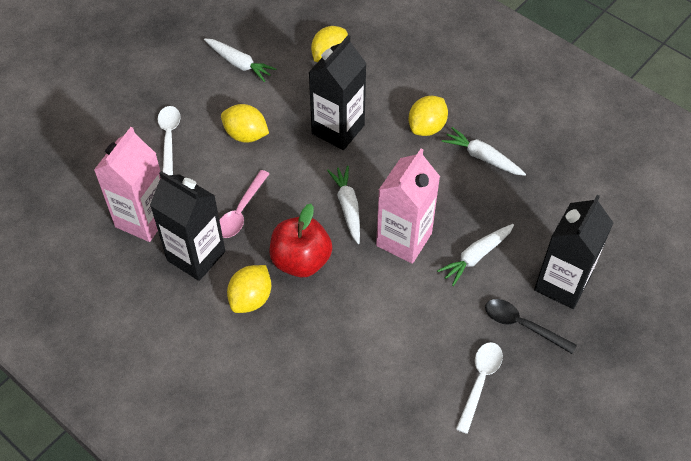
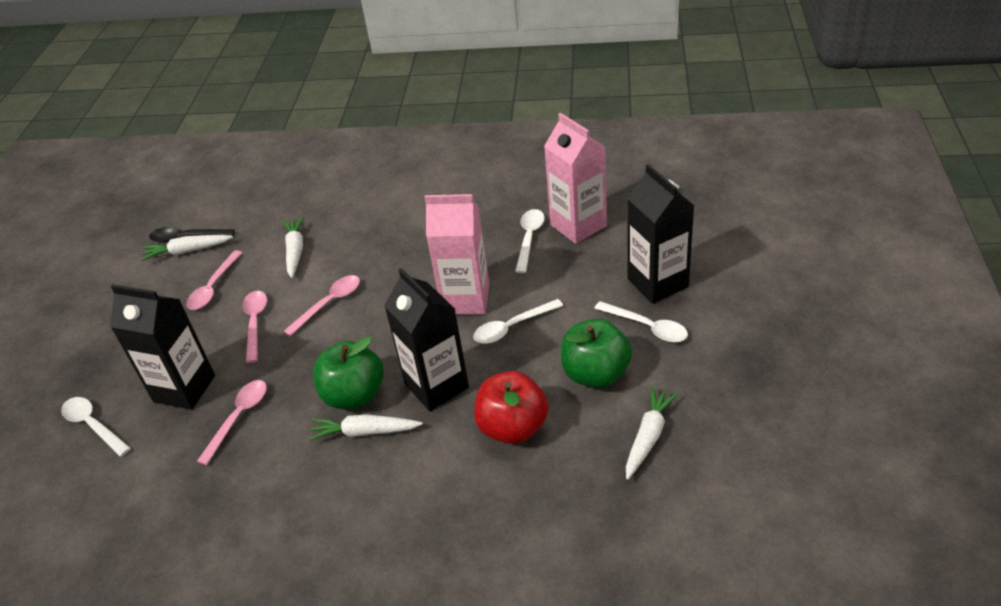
green apple: 0 -> 2
pink spoon: 1 -> 4
white spoon: 2 -> 4
yellow lemon: 4 -> 0

